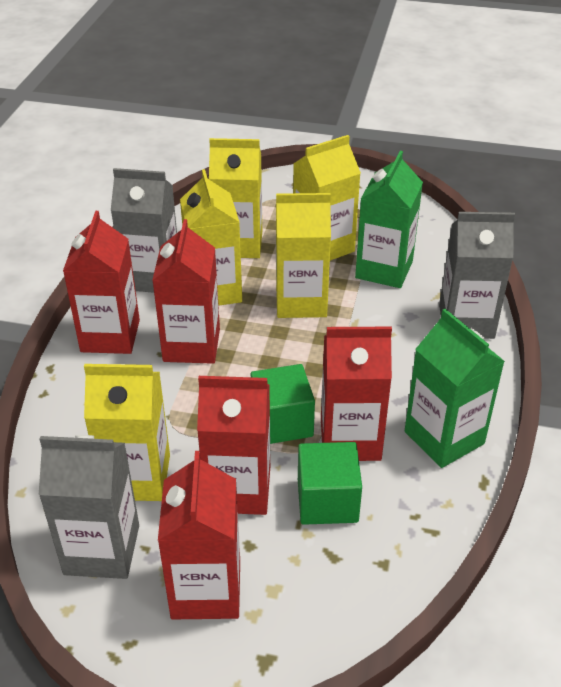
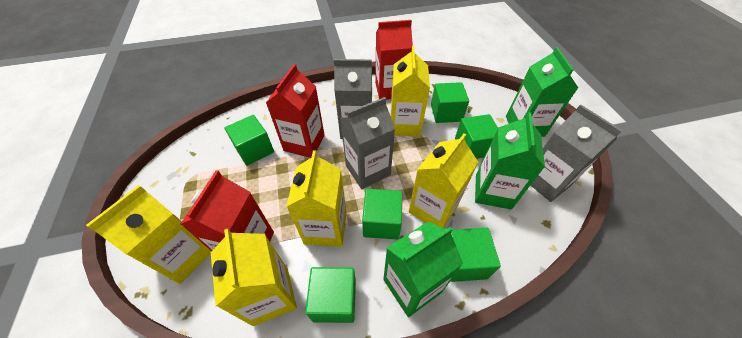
green carton: 2 -> 3
green cube: 2 -> 6
red carton: 5 -> 3

